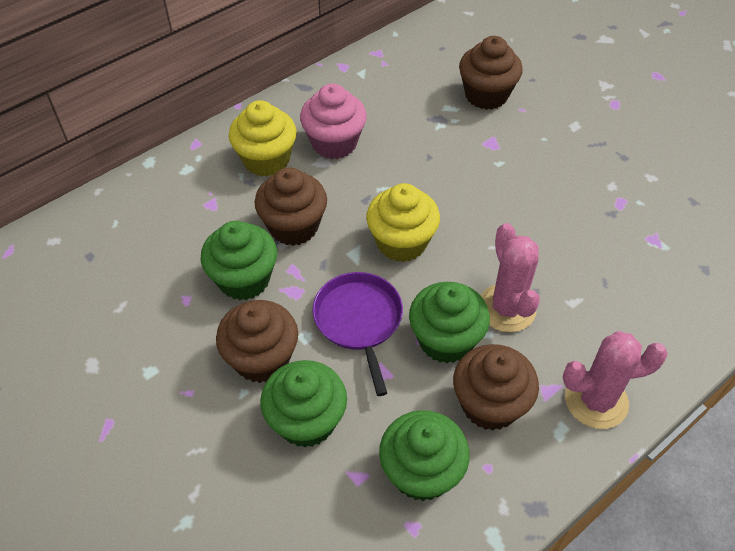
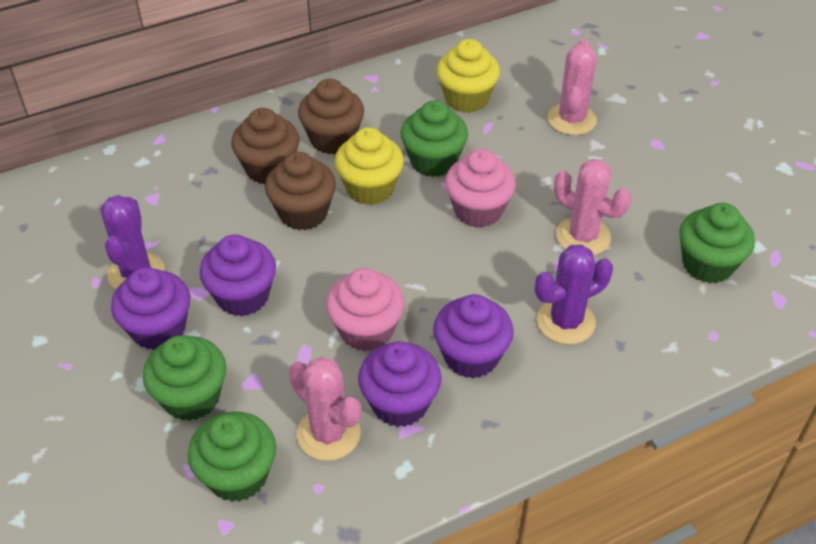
brown cupcake: 4 -> 3
pink cactus: 2 -> 3
pink cupcake: 1 -> 2
purple cactus: 0 -> 2
purple cupcake: 0 -> 4
purple pan: 1 -> 0

